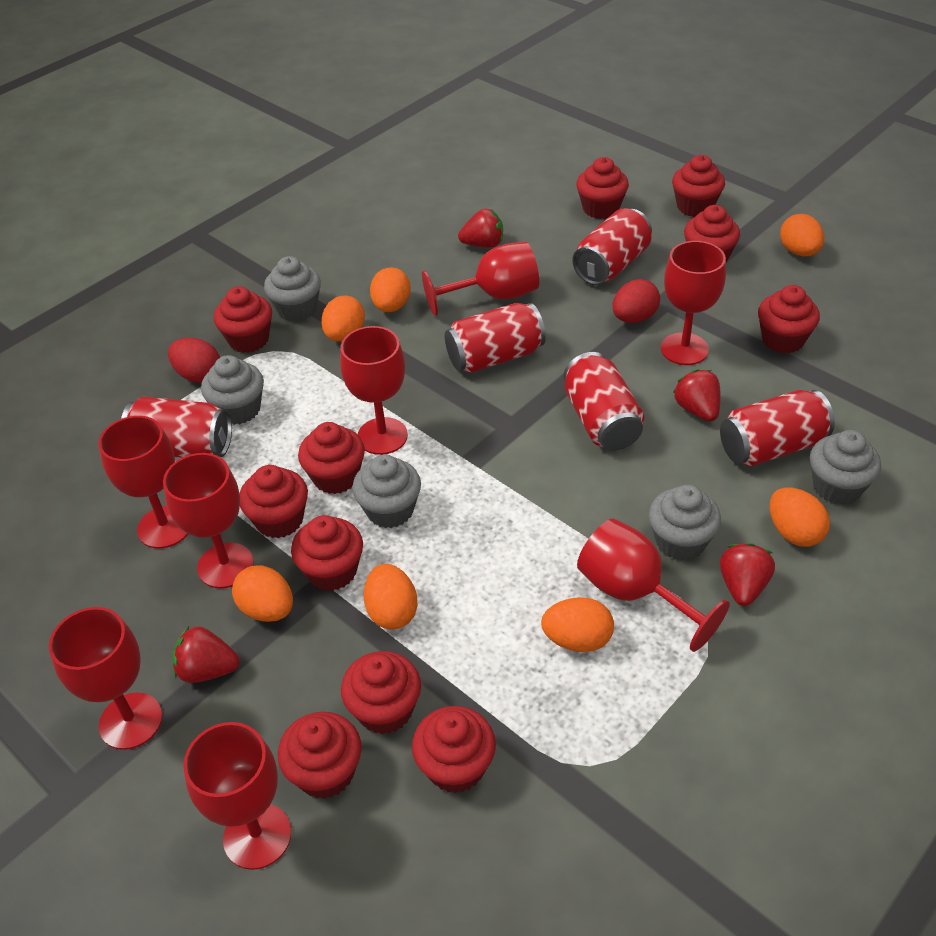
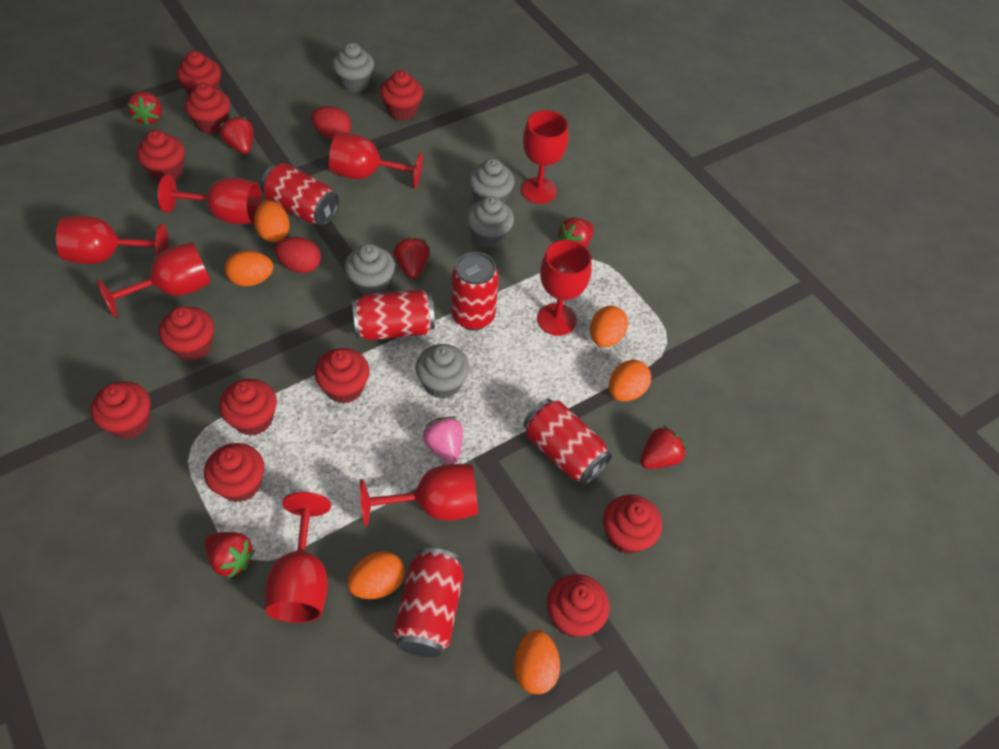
orange egg: 7 -> 6
pink strawberry: 0 -> 1
red strawberry: 4 -> 6

